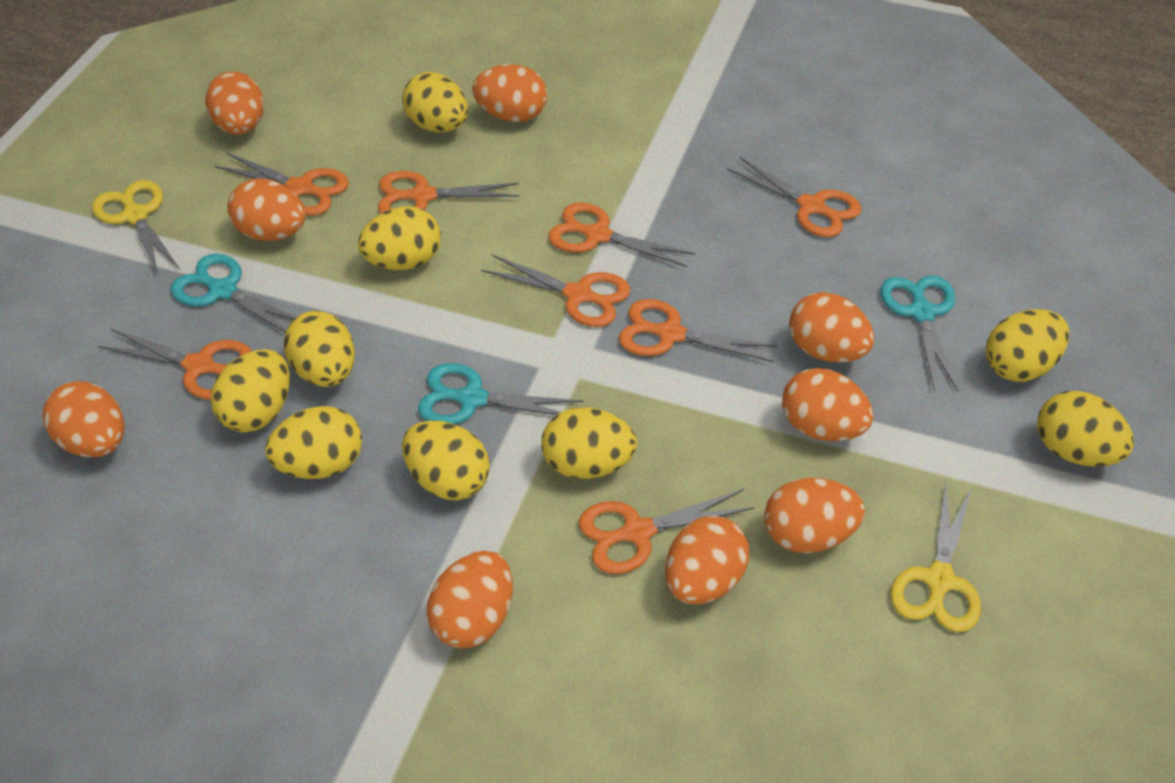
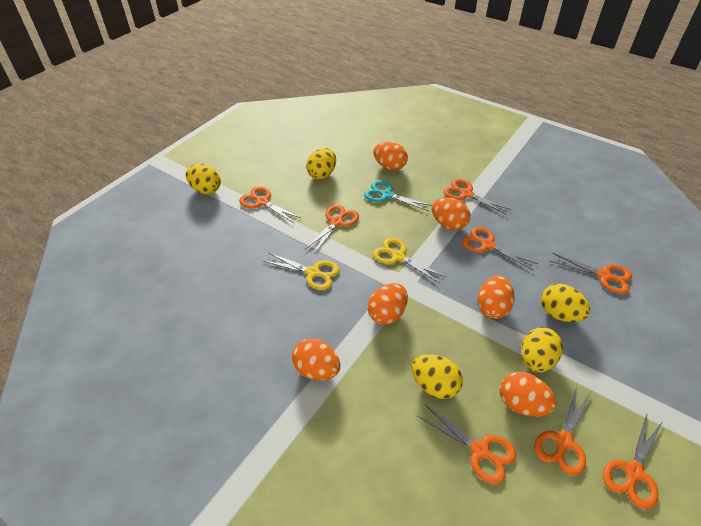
orange egg: 9 -> 6
turquoise scissors: 3 -> 1
yellow egg: 9 -> 5

